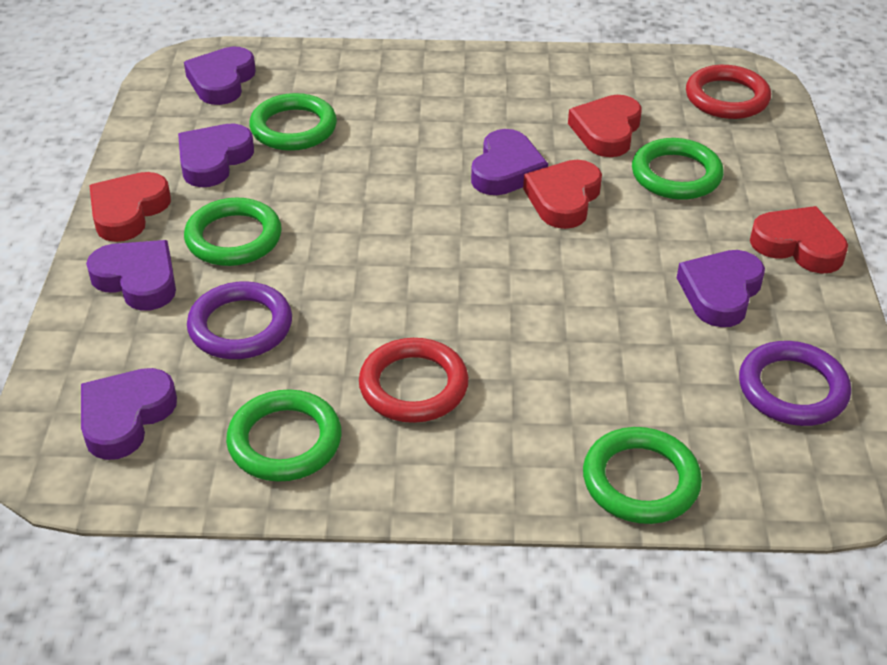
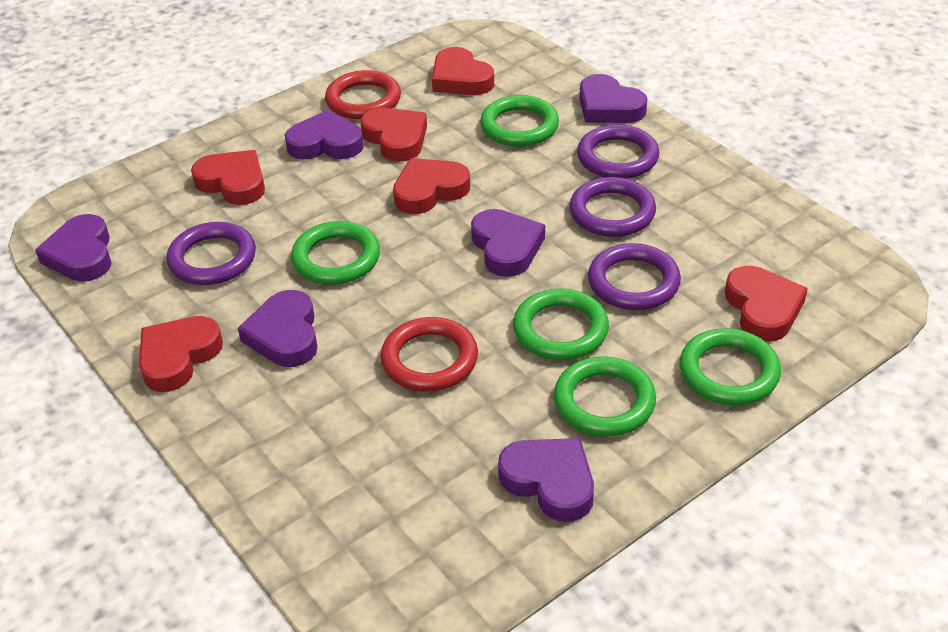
purple ring: 2 -> 4
red heart: 4 -> 6

